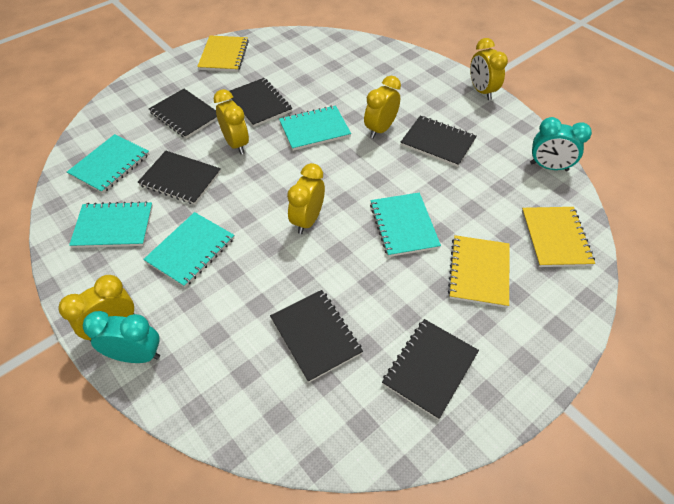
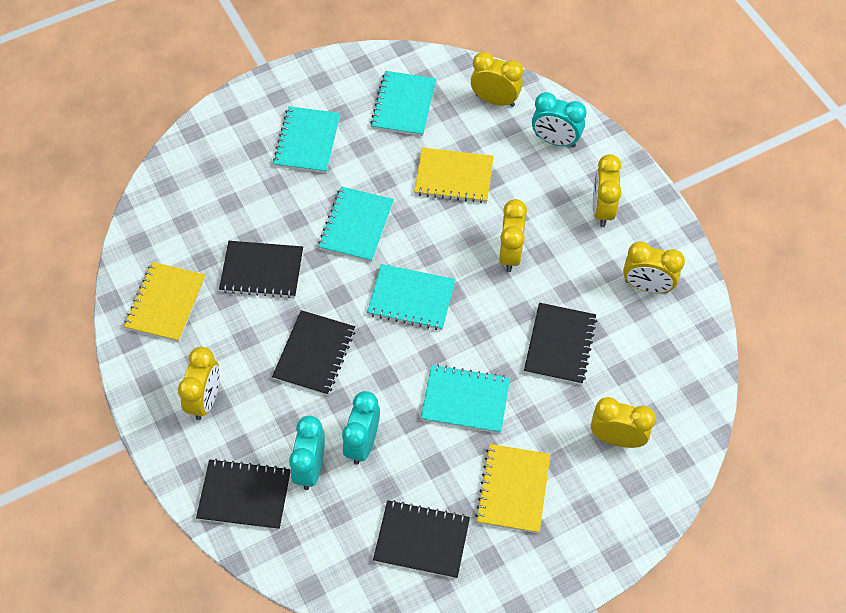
black notebook: 6 -> 5
turquoise clock: 2 -> 3
yellow clock: 5 -> 6

